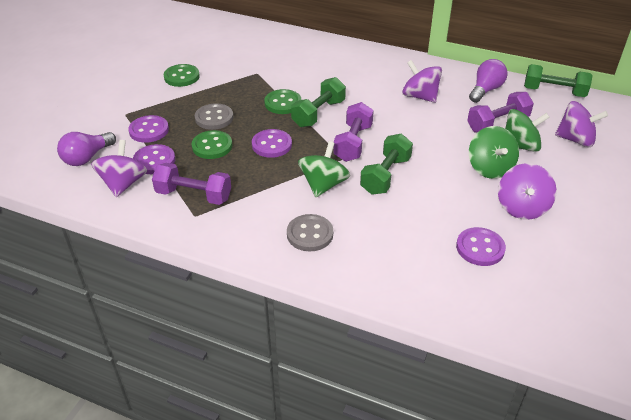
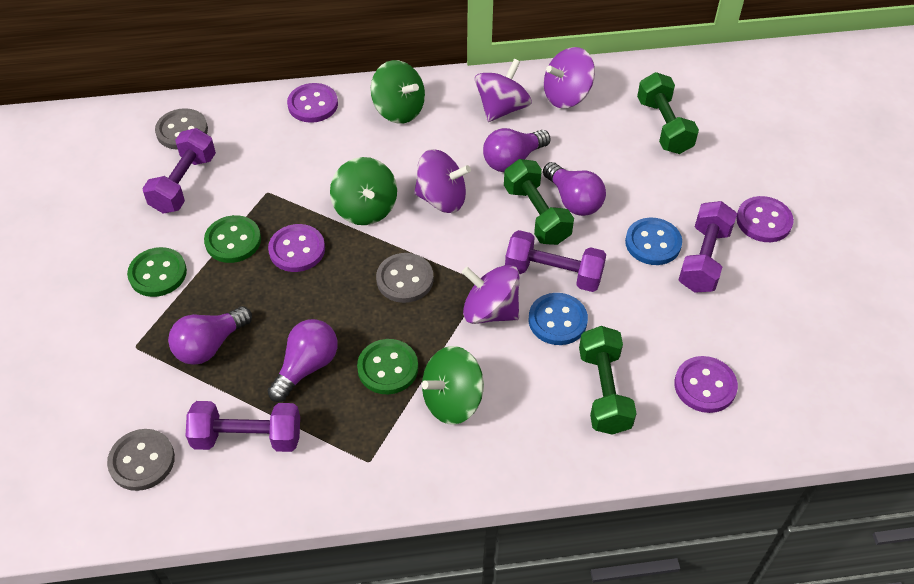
blue button: 0 -> 2
grey button: 2 -> 3
purple dumbbell: 3 -> 4
purple light bulb: 2 -> 4

